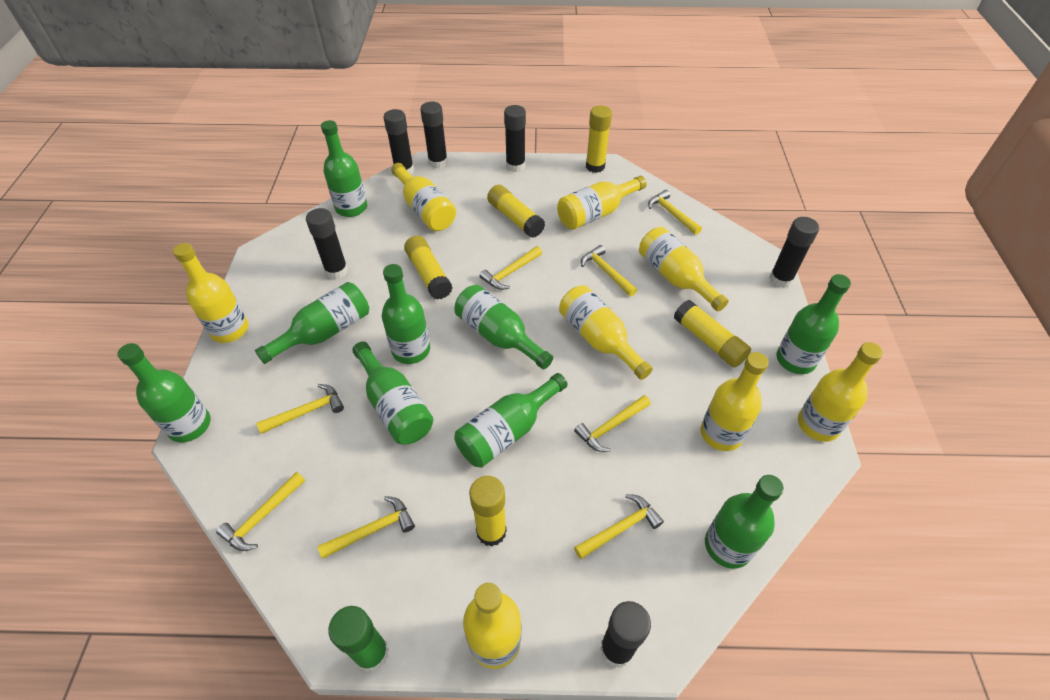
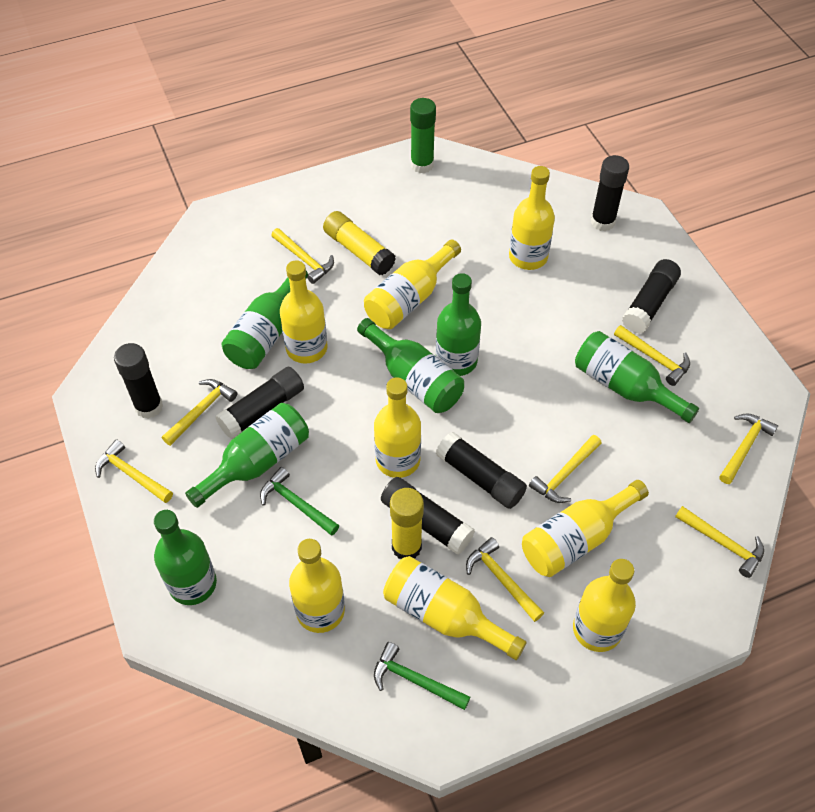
green bottle: 9 -> 6
green hammer: 0 -> 2
yellow glue stick: 5 -> 2

